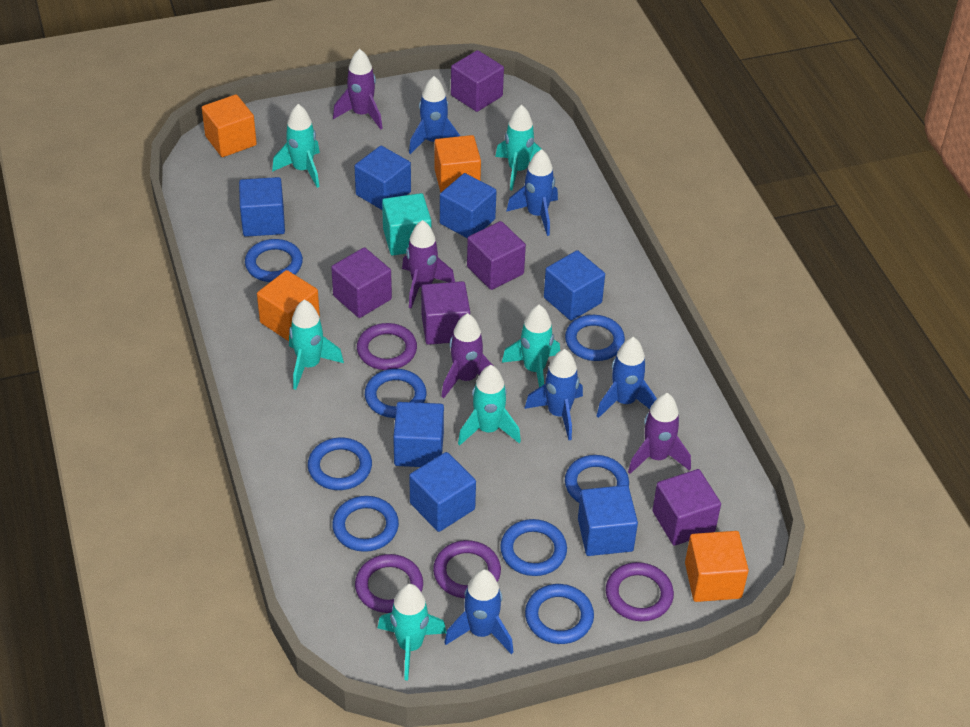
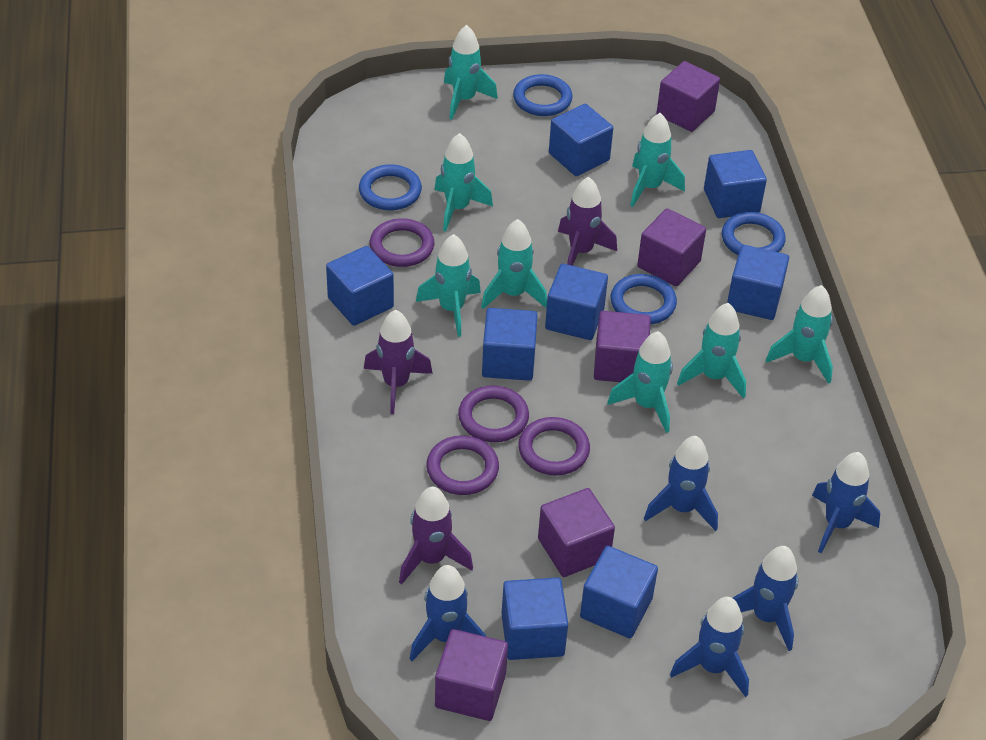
blue cube: 7 -> 8
blue ring: 8 -> 4
orange cube: 4 -> 0
purple rocket: 4 -> 3
turquoise cube: 1 -> 0
turquoise rocket: 6 -> 8

